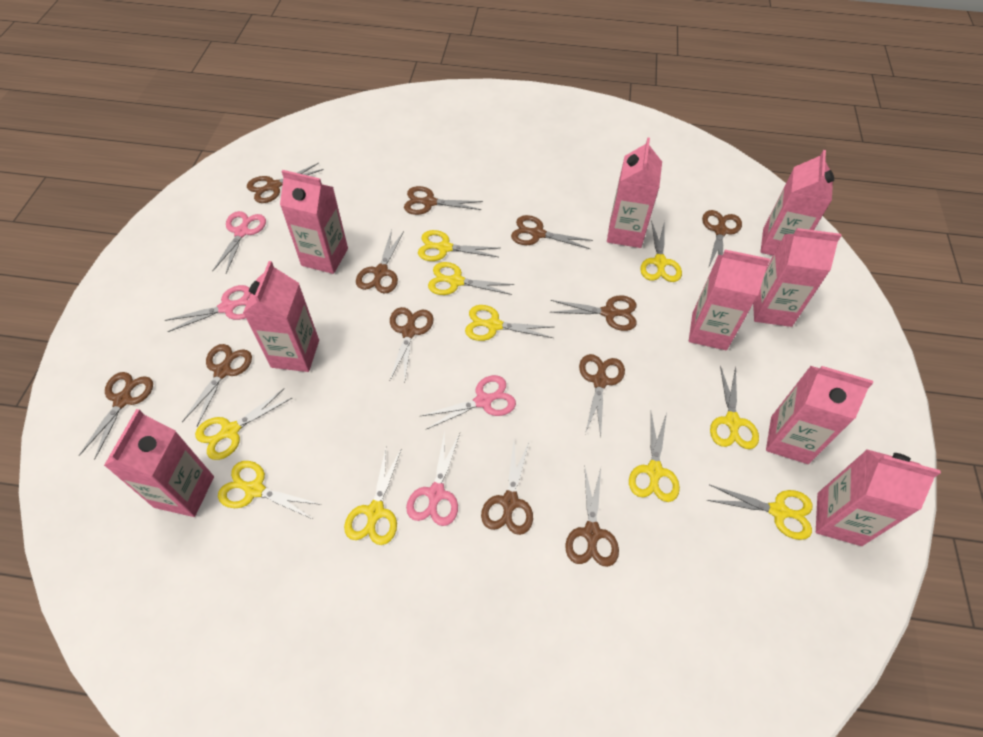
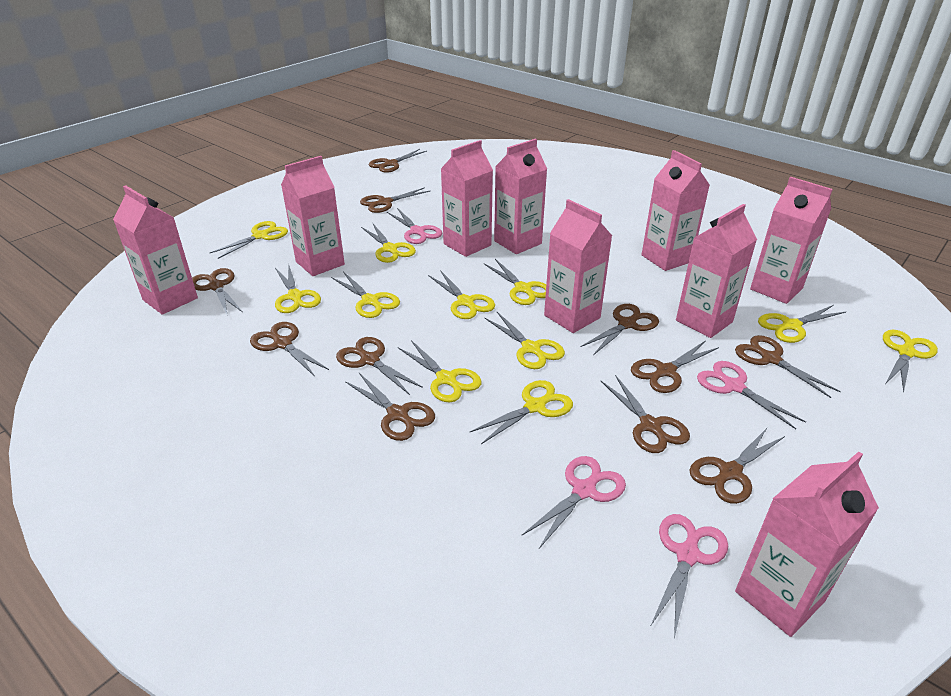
brown scissors: 12 -> 11
yellow scissors: 10 -> 11

